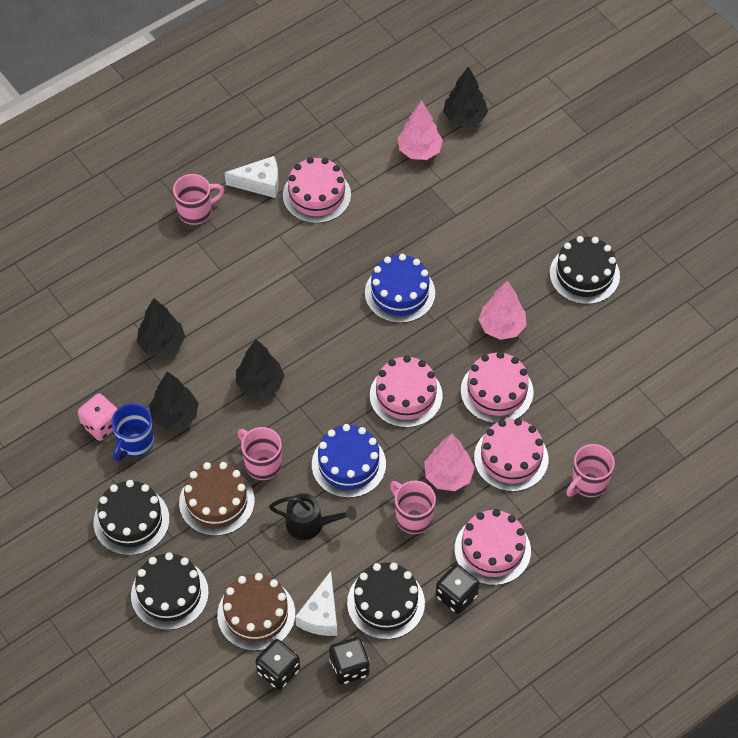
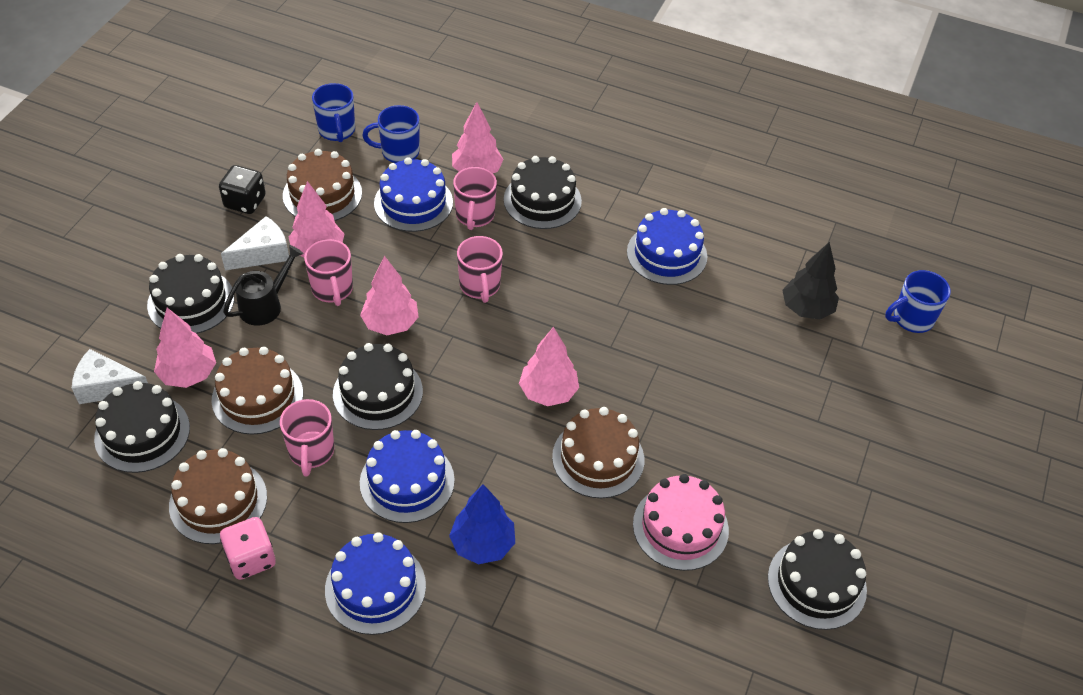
black cake: 4 -> 5
black dice: 3 -> 1
black tree: 4 -> 1
blue cake: 2 -> 4
blue mug: 1 -> 3
blue tree: 0 -> 1
brown cake: 2 -> 4
pink cake: 5 -> 1
pink tree: 3 -> 5

